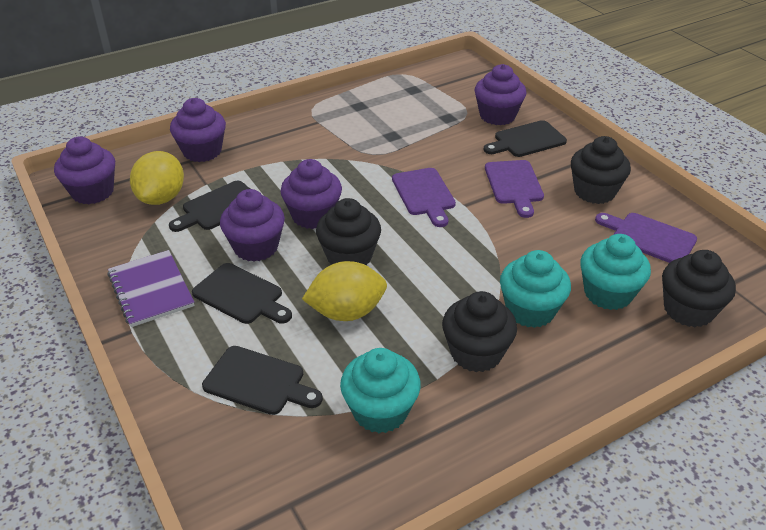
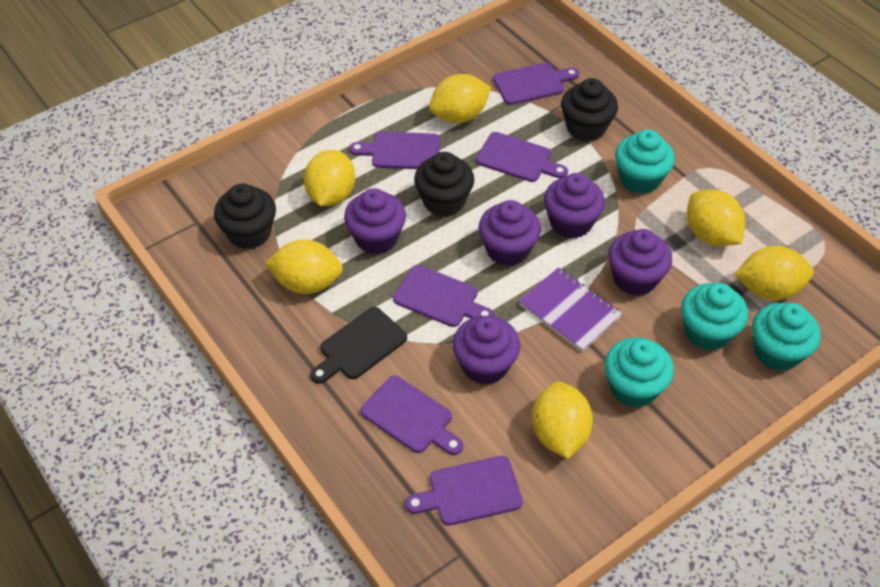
black cupcake: 4 -> 3
black cutting board: 4 -> 1
purple cutting board: 3 -> 6
turquoise cupcake: 3 -> 4
yellow lemon: 2 -> 6

